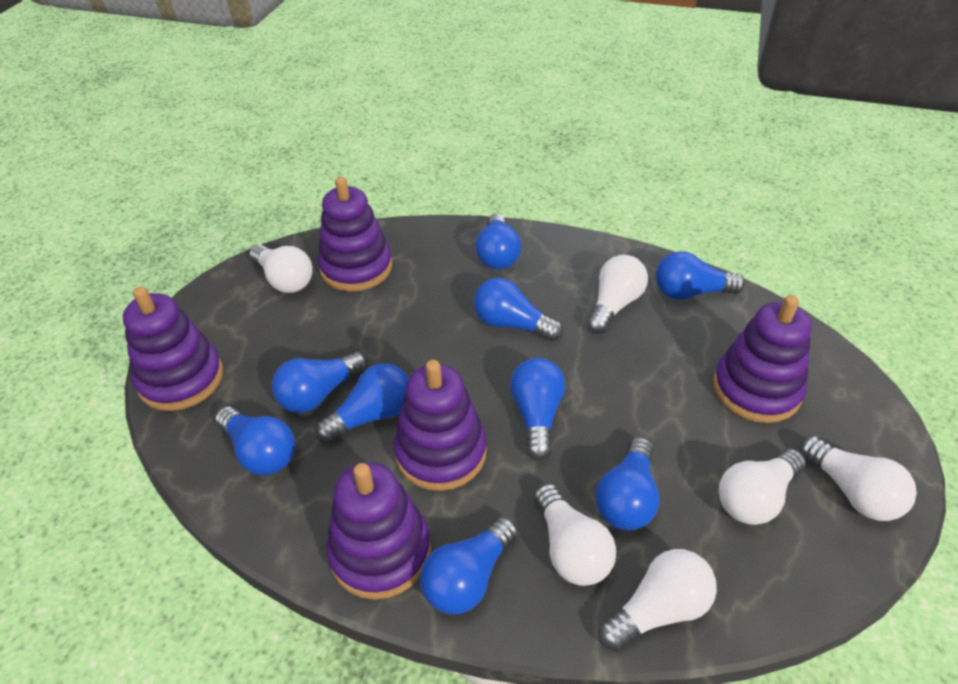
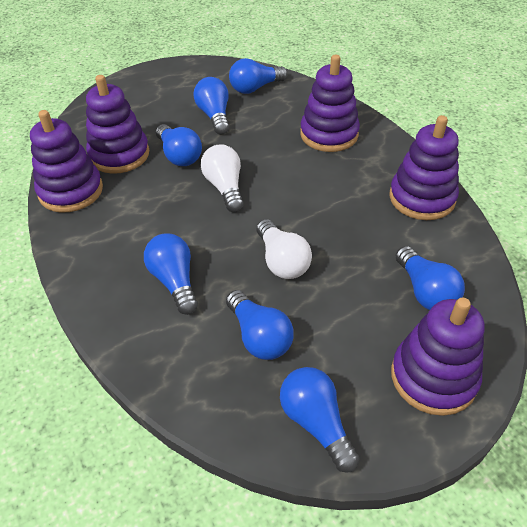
blue light bulb: 9 -> 7
white light bulb: 6 -> 2

